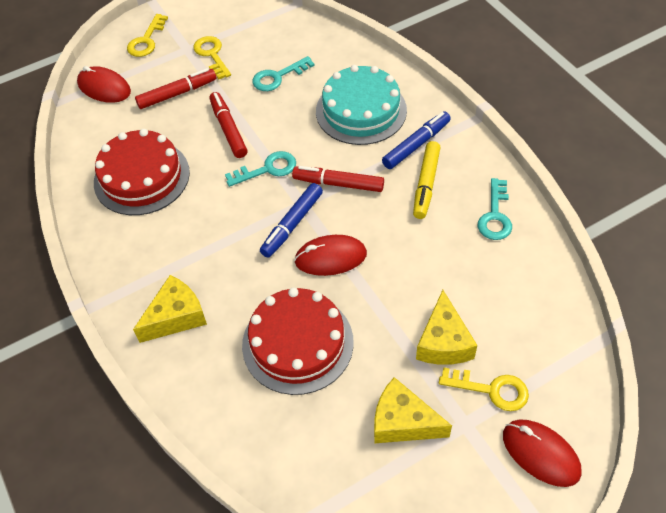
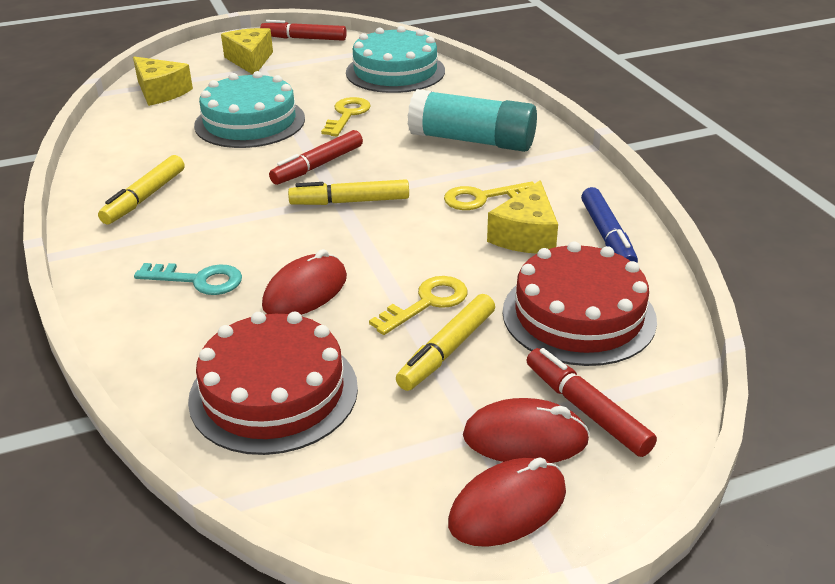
blue marker: 2 -> 1
turquoise cake: 1 -> 2
turquoise glue stick: 0 -> 1
turquoise key: 3 -> 1
yellow marker: 1 -> 3

